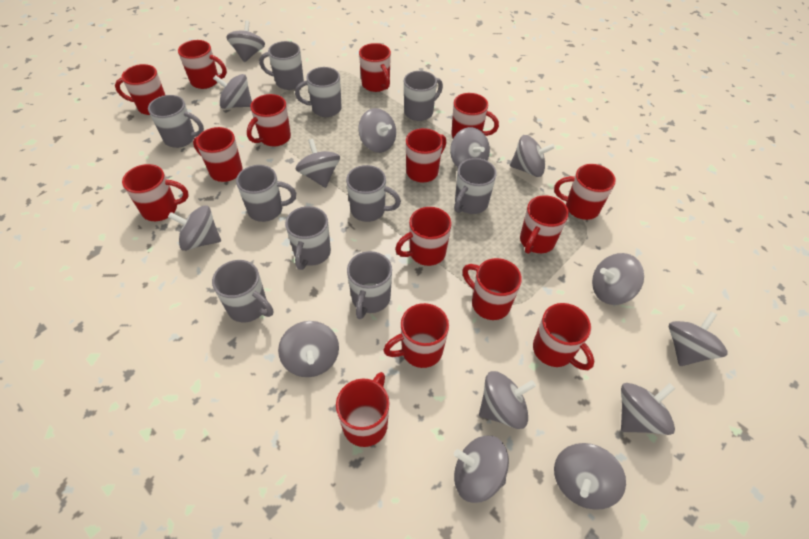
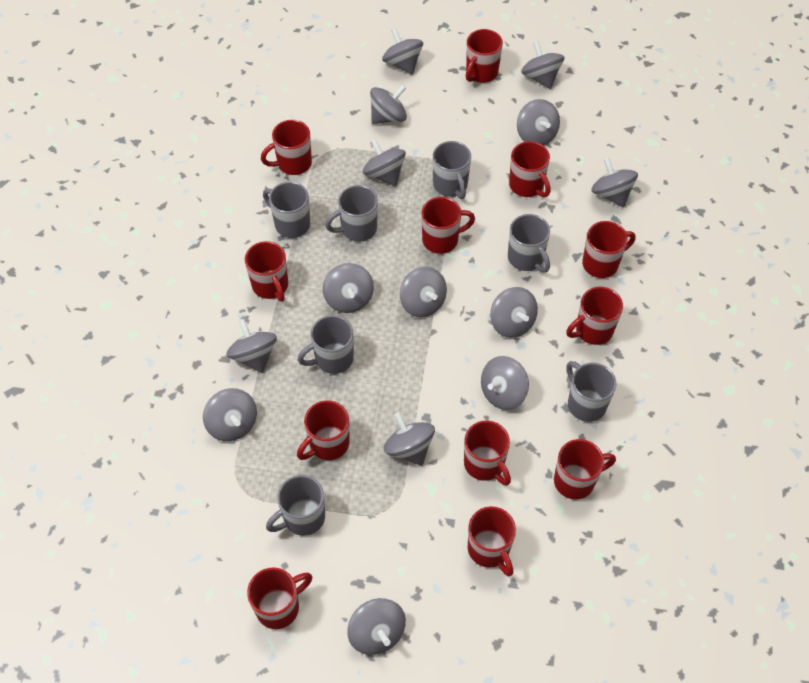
grey mug: 10 -> 7
red mug: 15 -> 12

